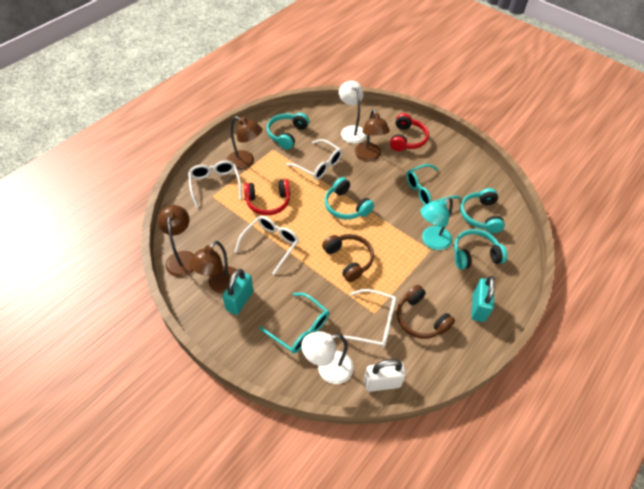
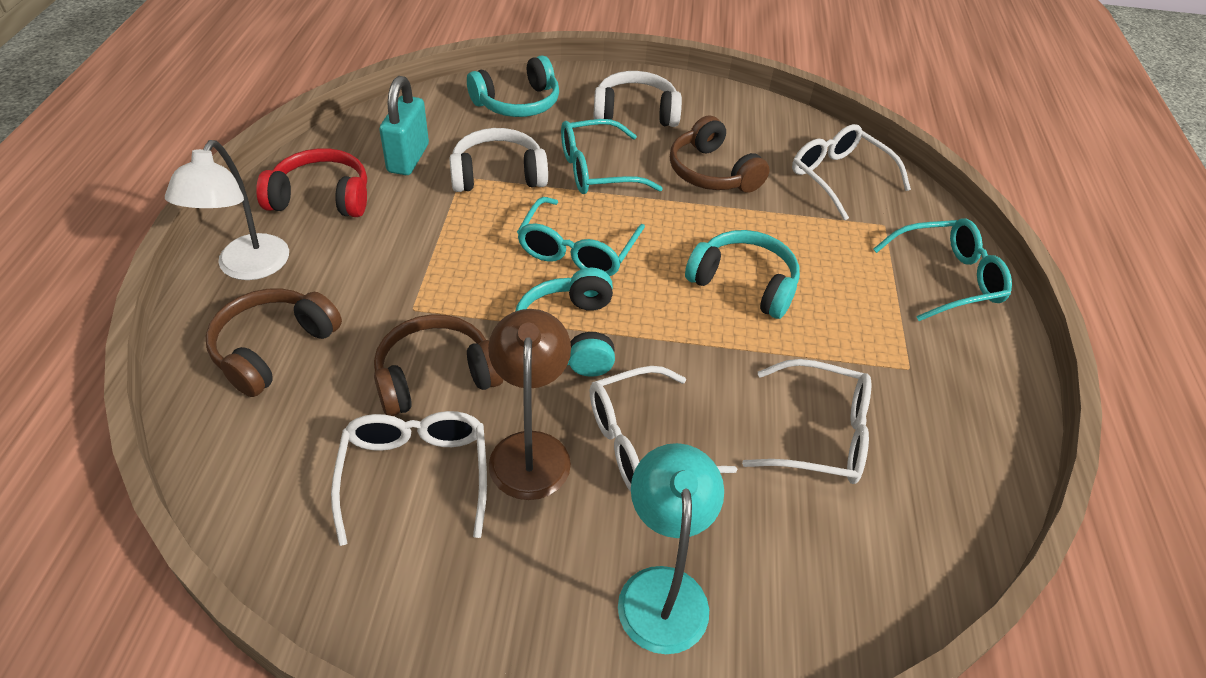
brown headphones: 2 -> 3
brown lamp: 4 -> 1
red headphones: 2 -> 1
turquoise glasses: 2 -> 3
turquoise headphones: 4 -> 3
turquoise padlock: 2 -> 1
white headphones: 0 -> 2
white lamp: 2 -> 1
white padlock: 1 -> 0

